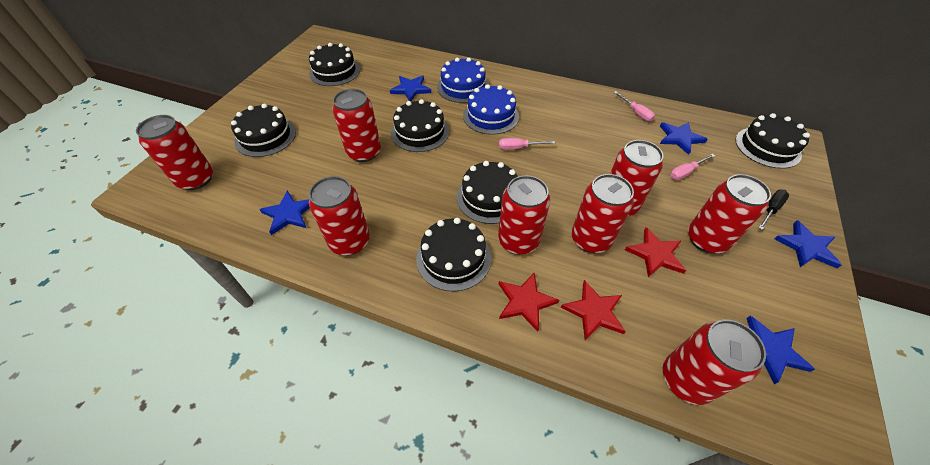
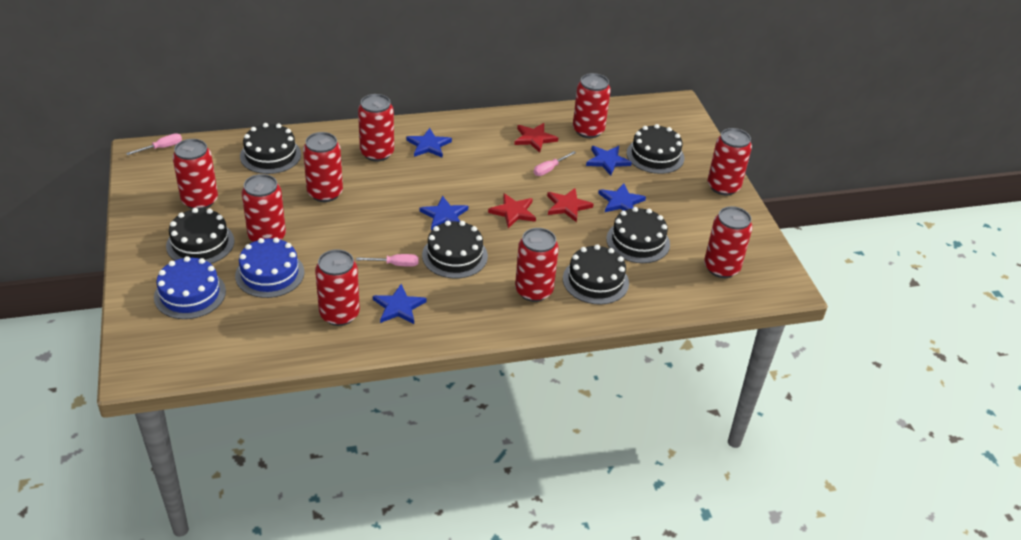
black screwdriver: 1 -> 0
red can: 8 -> 9

